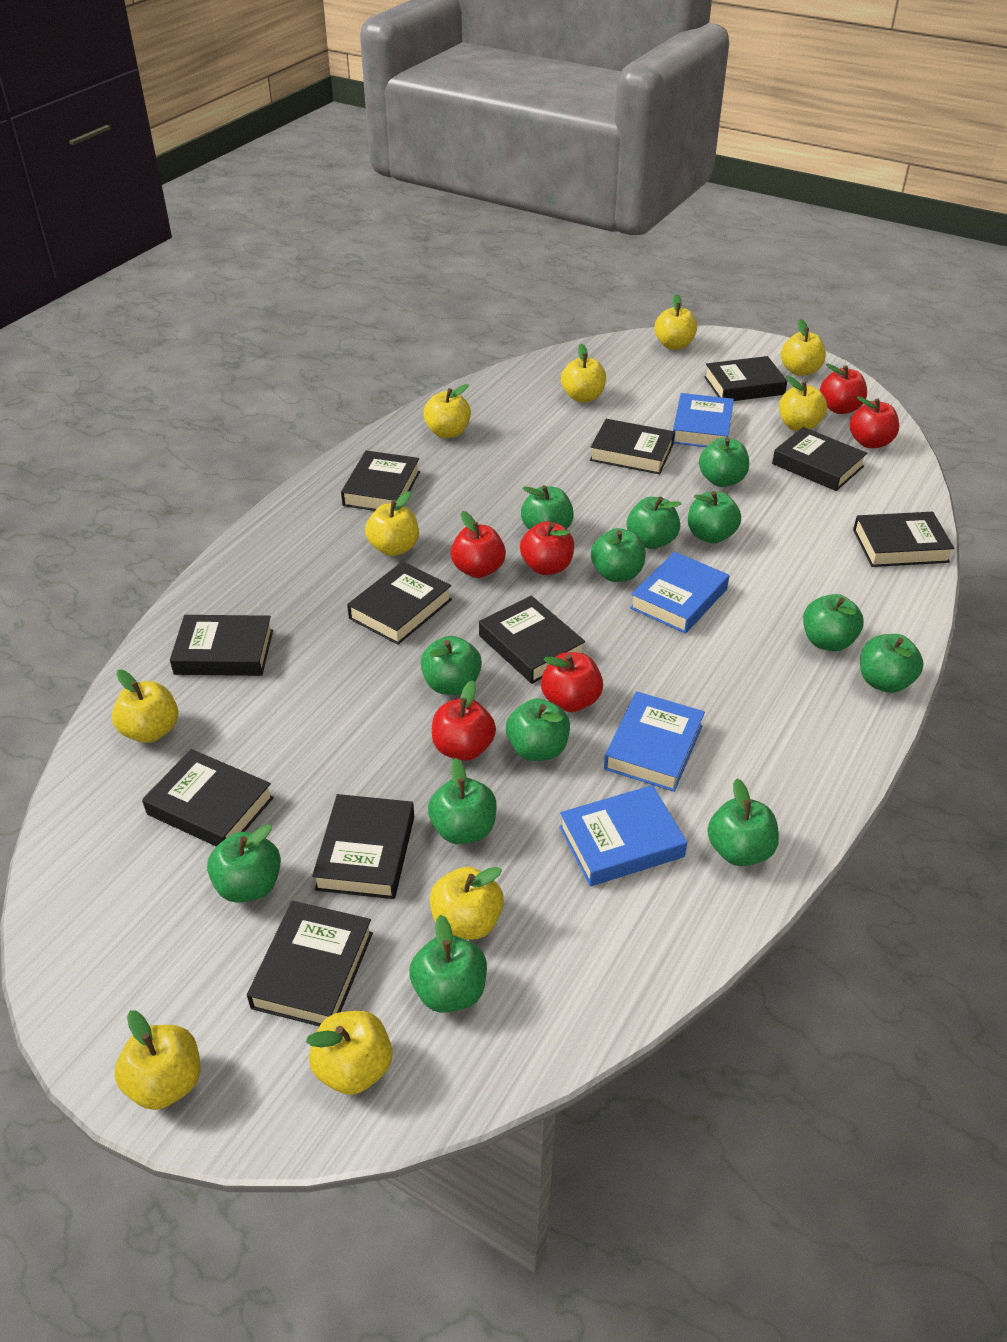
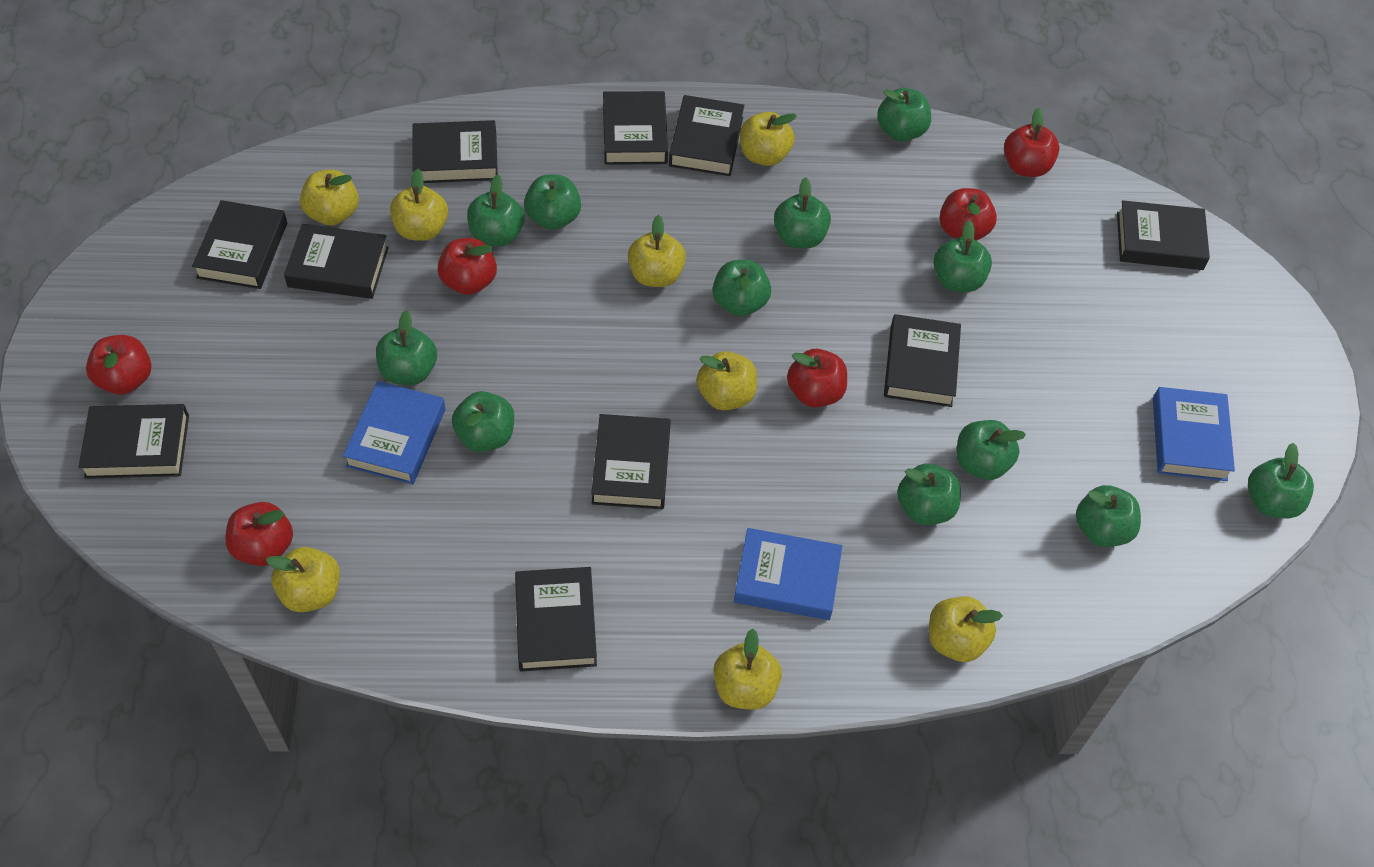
black book: 11 -> 10
blue book: 4 -> 3
green apple: 13 -> 12
yellow apple: 10 -> 8

